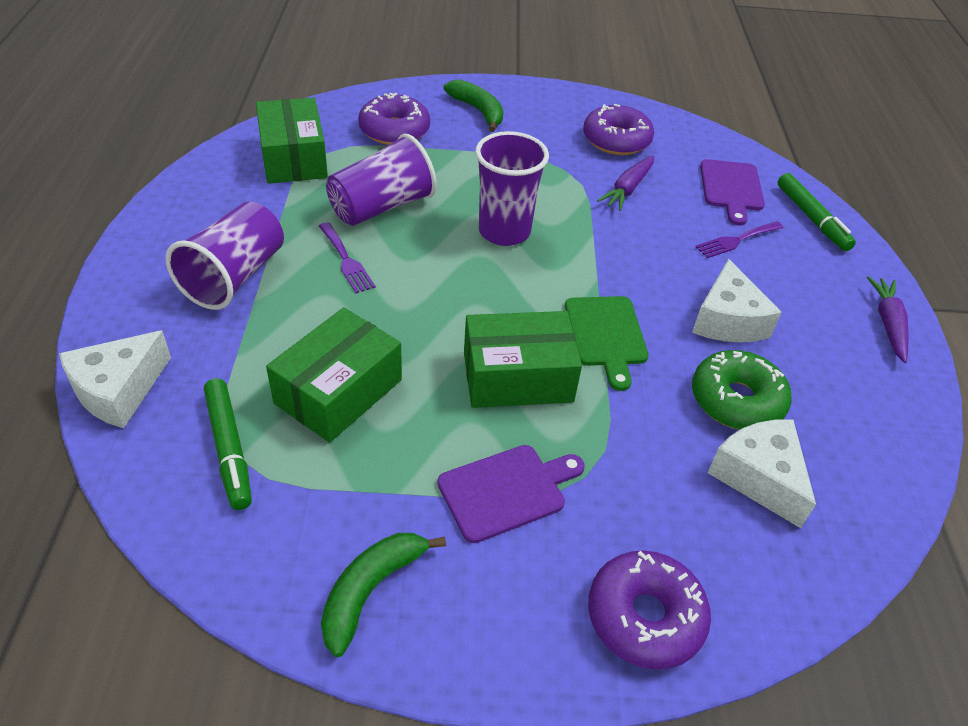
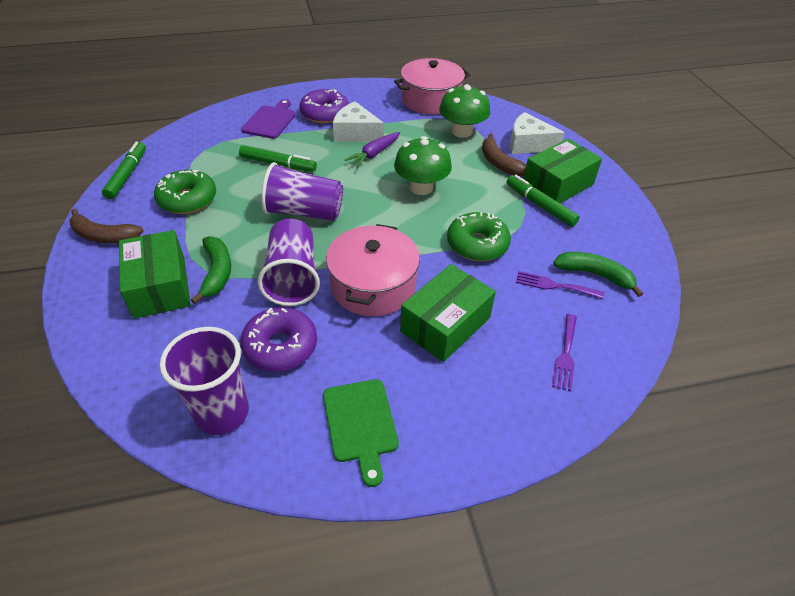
brown banana: 0 -> 2
green donut: 1 -> 2
green marker: 2 -> 3
green mushroom: 0 -> 2
pink pot: 0 -> 2
purple carrot: 2 -> 1
purple cutting board: 2 -> 1
purple donut: 3 -> 2
white cheese: 3 -> 2

